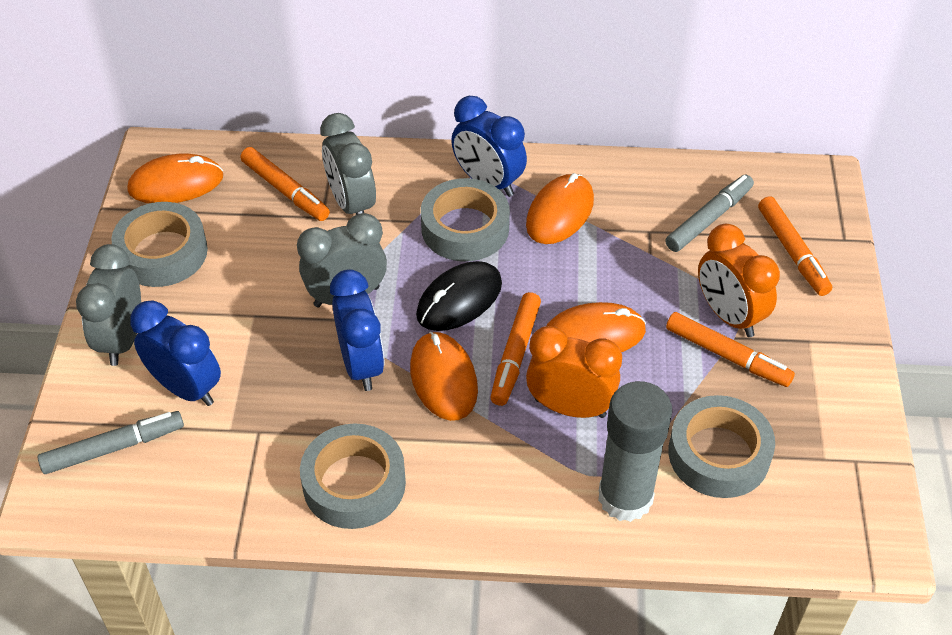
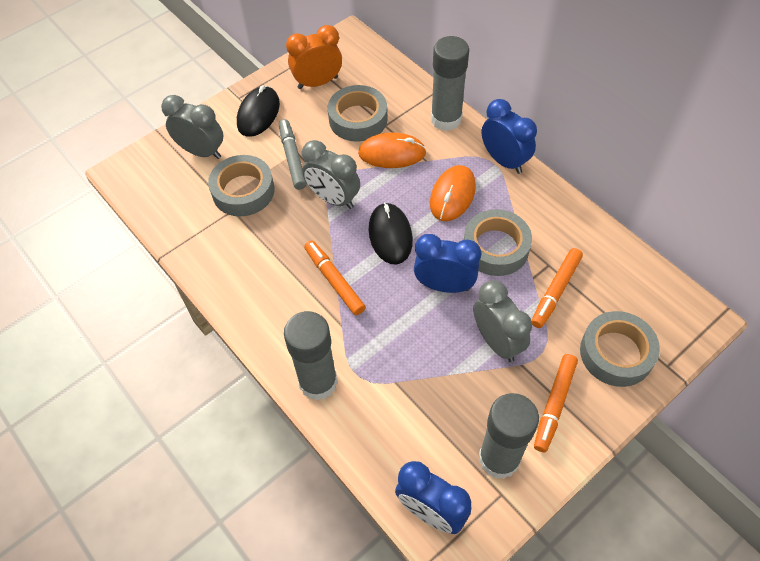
black mouse: 1 -> 2
grey glue stick: 1 -> 3
grey marker: 2 -> 1
orange clock: 2 -> 1
orange marker: 4 -> 3
orange mouse: 4 -> 2

